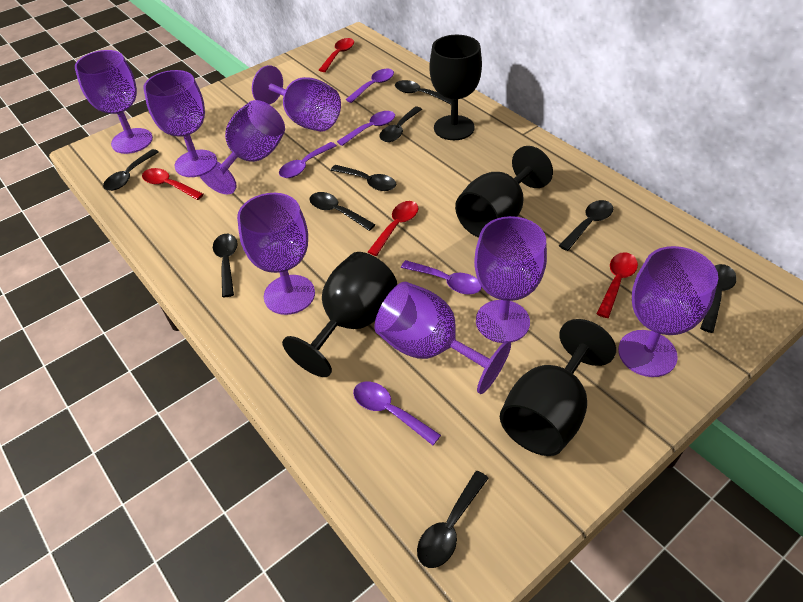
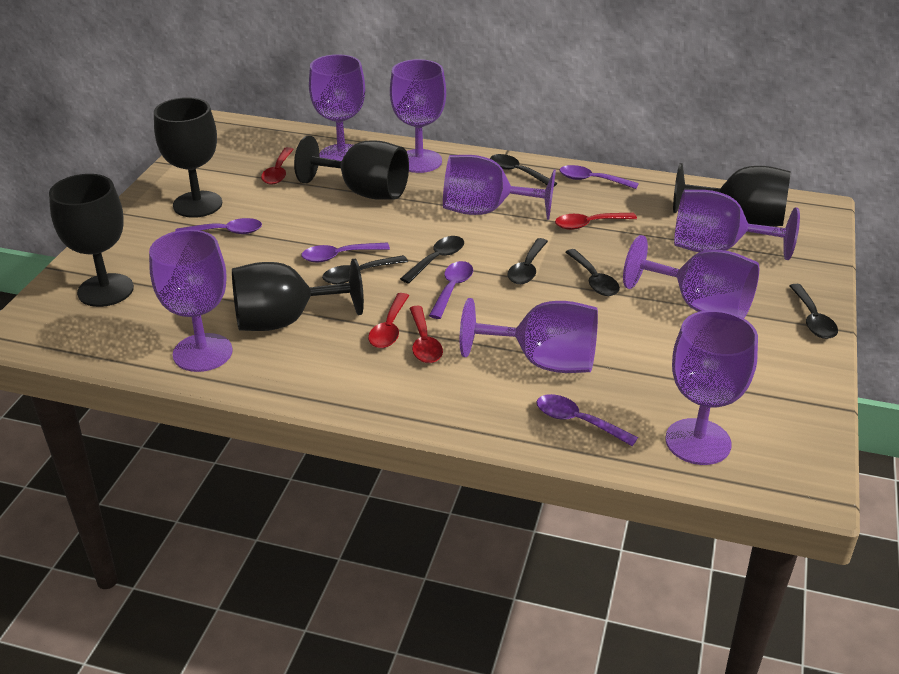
black goblet: 4 -> 5
black spoon: 9 -> 6

